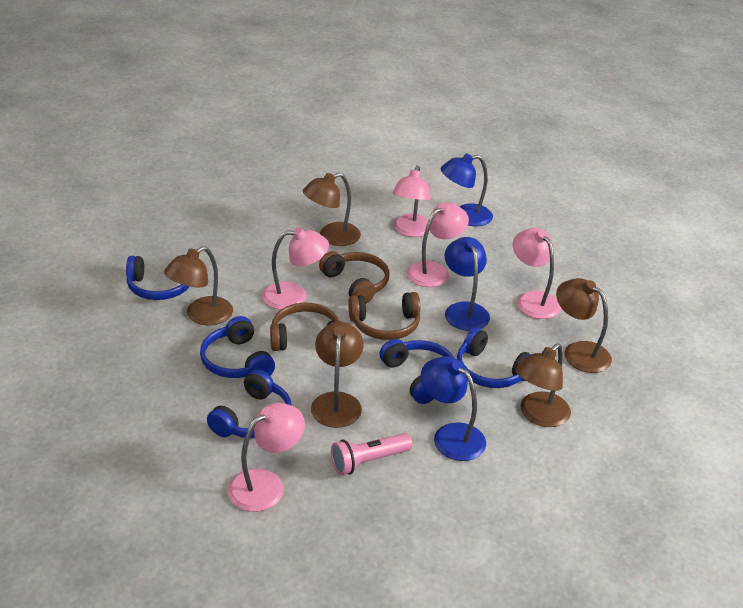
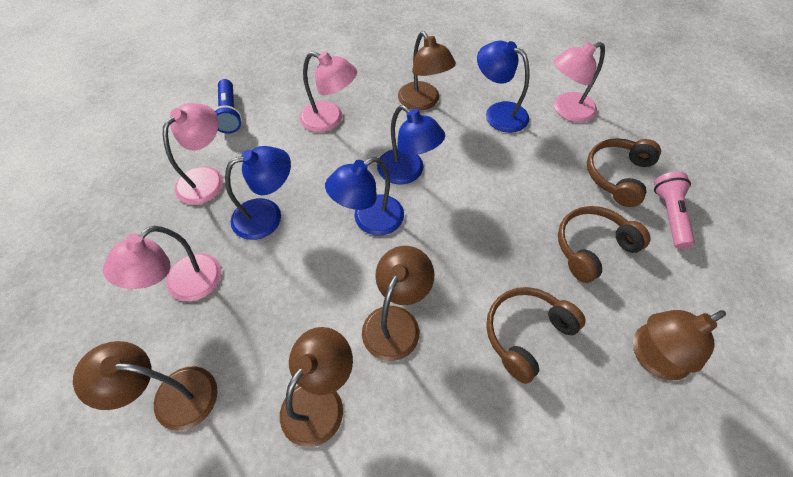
blue flashlight: 0 -> 1
blue headphones: 5 -> 0
blue lamp: 3 -> 4
pink lamp: 5 -> 4

